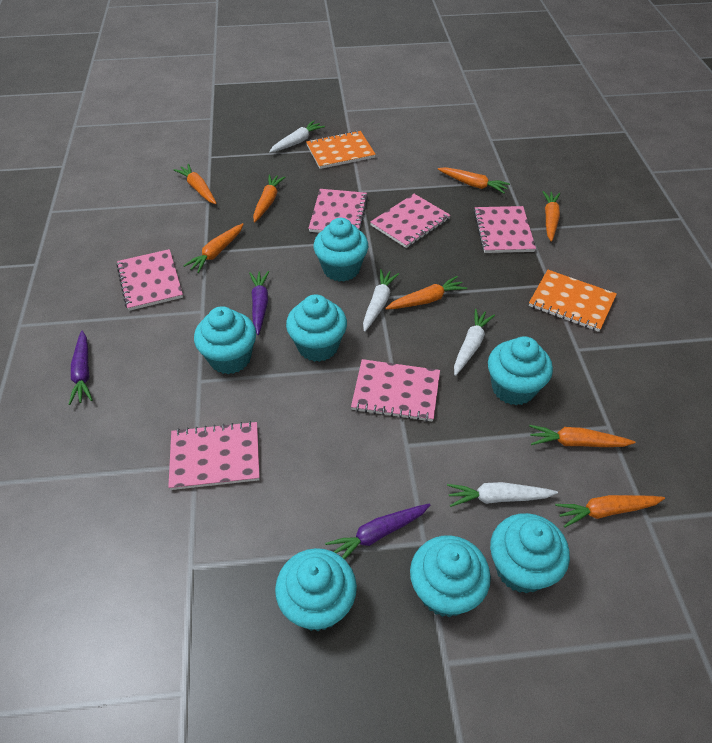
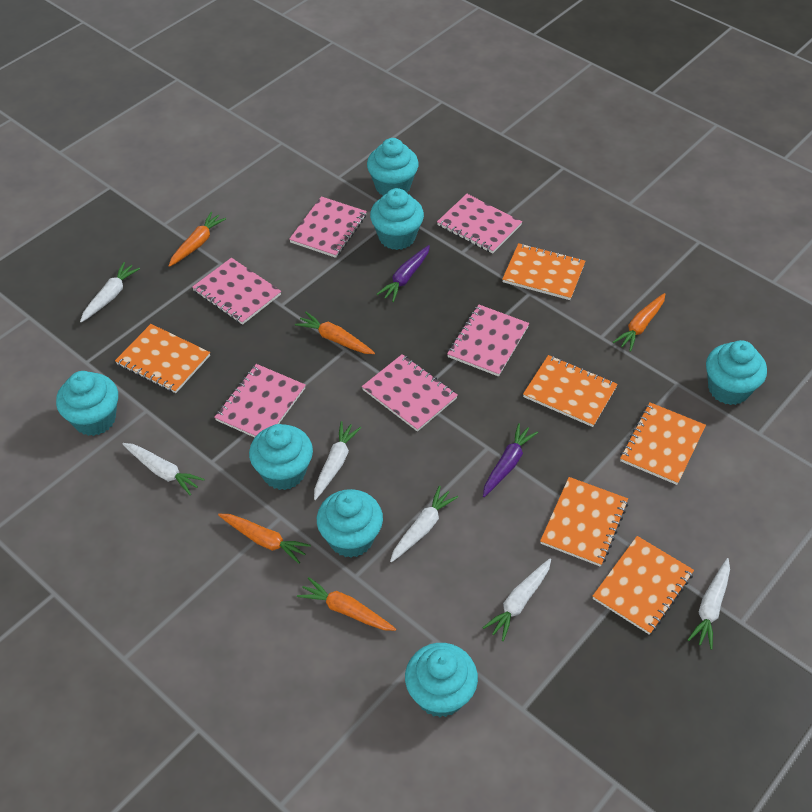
orange carrot: 8 -> 5
orange notebook: 2 -> 6
purple carrot: 3 -> 2
white carrot: 4 -> 6

